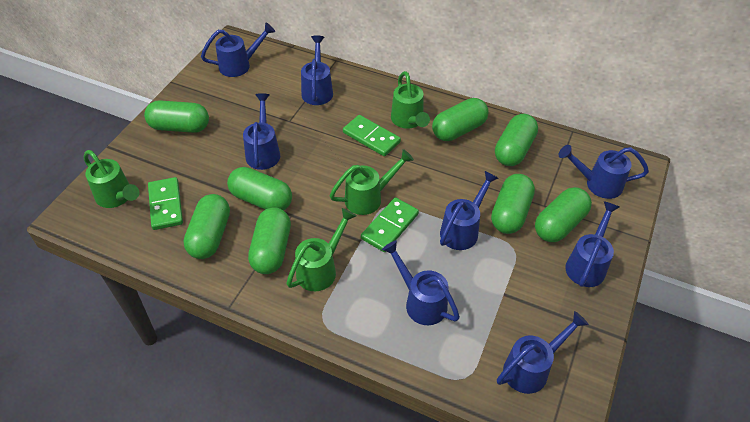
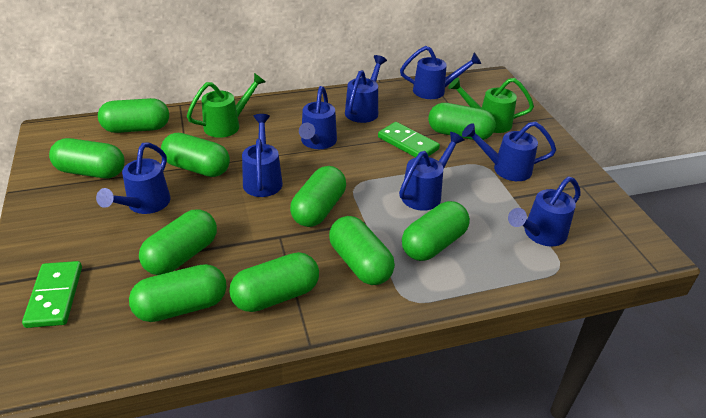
green capsule: 8 -> 10
green domino: 3 -> 2
green watering can: 4 -> 2

